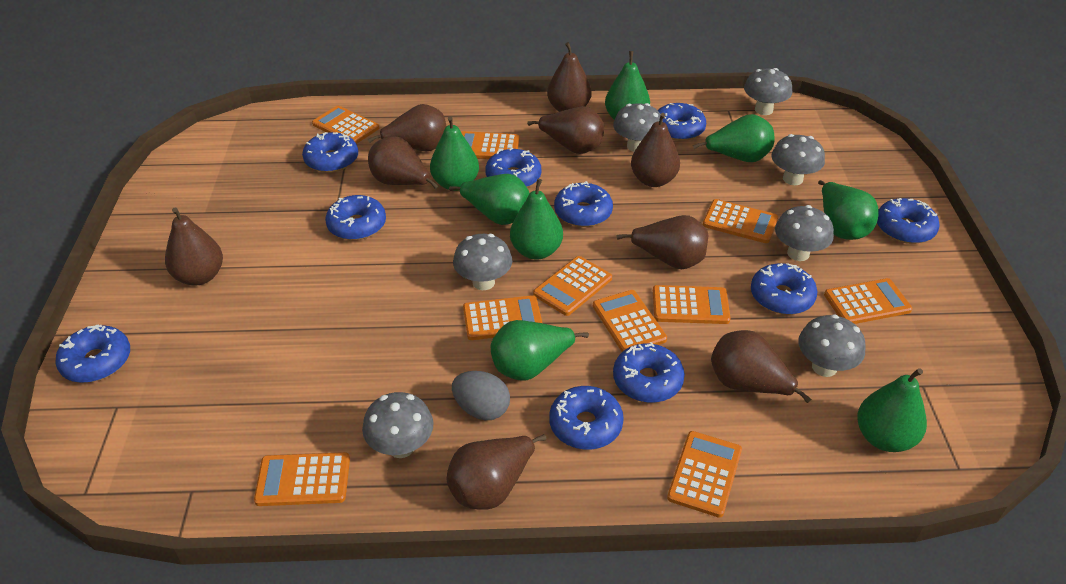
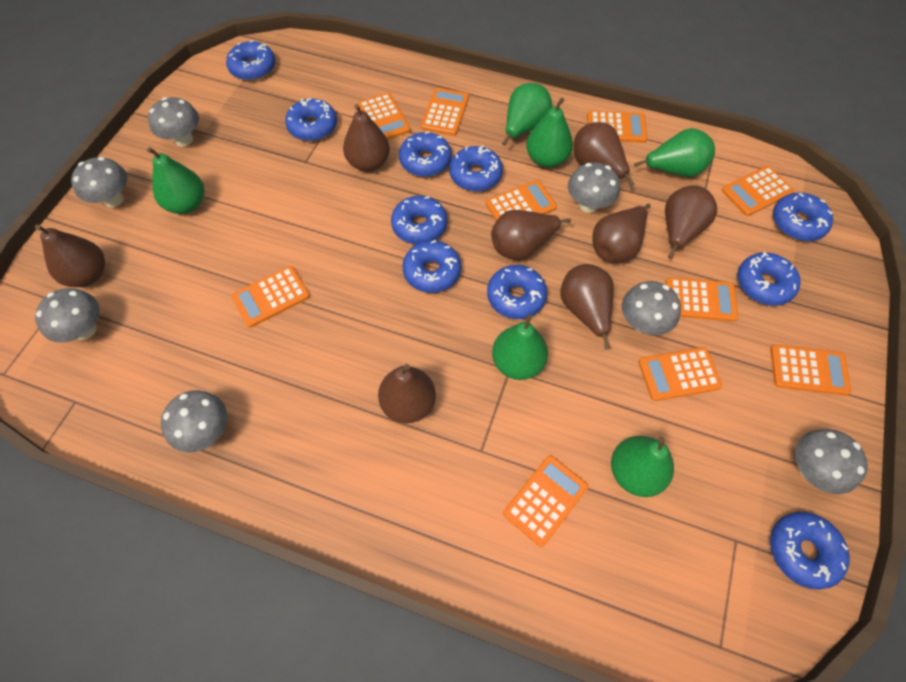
brown pear: 9 -> 8
green pear: 8 -> 6
grey egg: 1 -> 0

